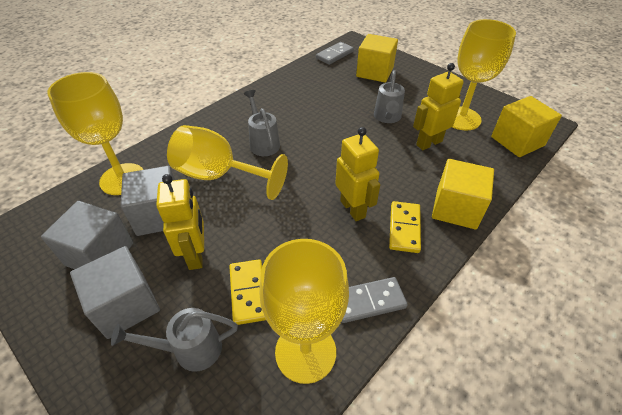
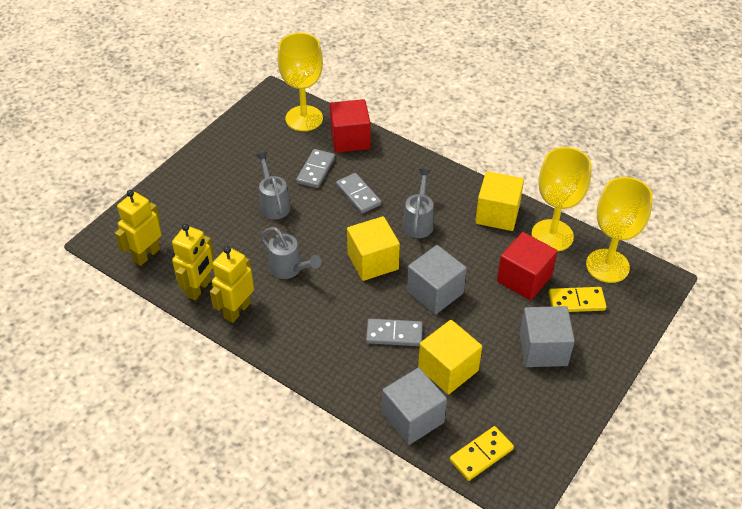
grey domino: 2 -> 3
red cube: 0 -> 2
yellow goblet: 4 -> 3

